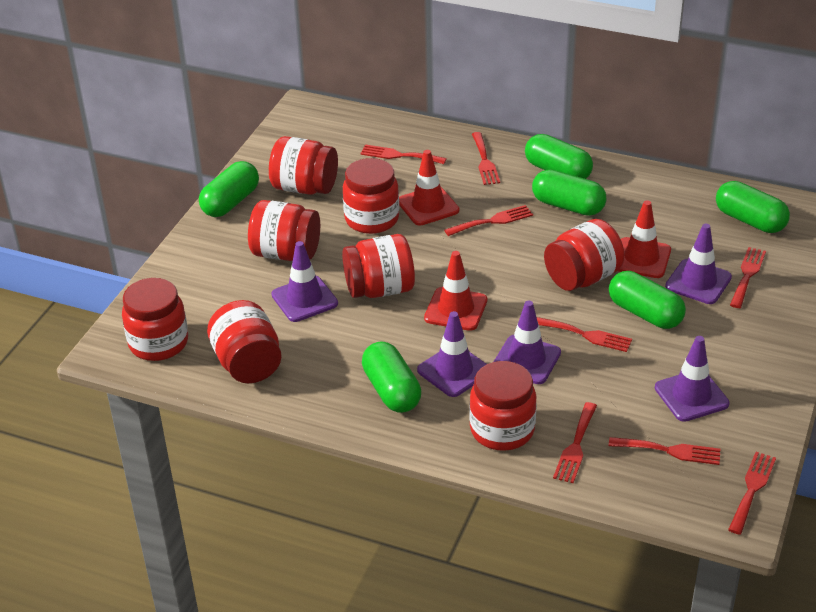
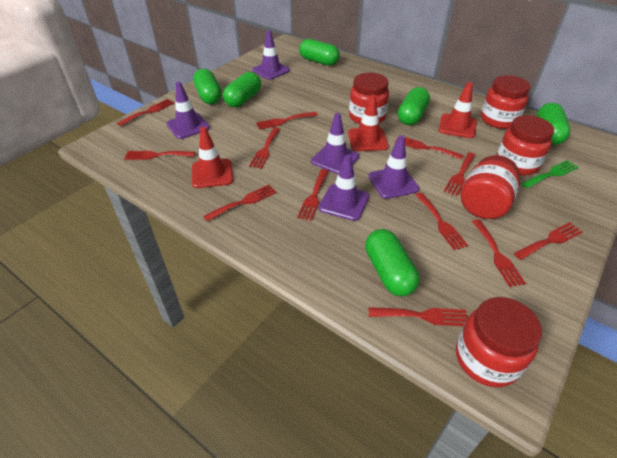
green fork: 0 -> 1
red fork: 8 -> 12
red jar: 8 -> 5

